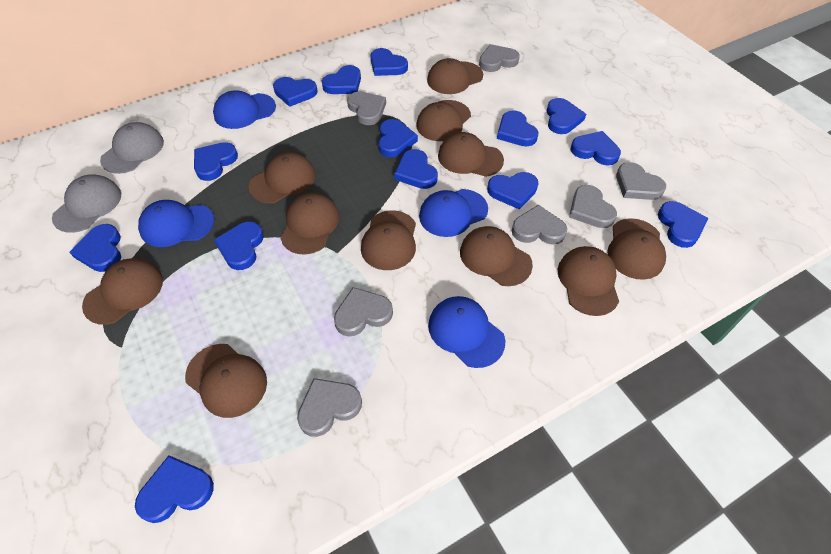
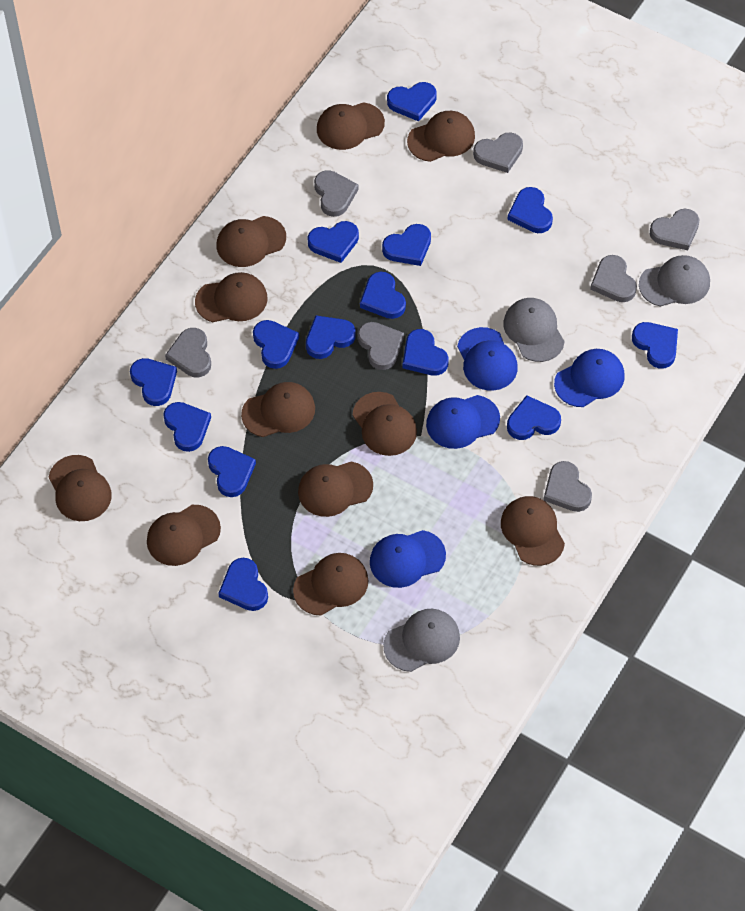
grey cap: 2 -> 3

